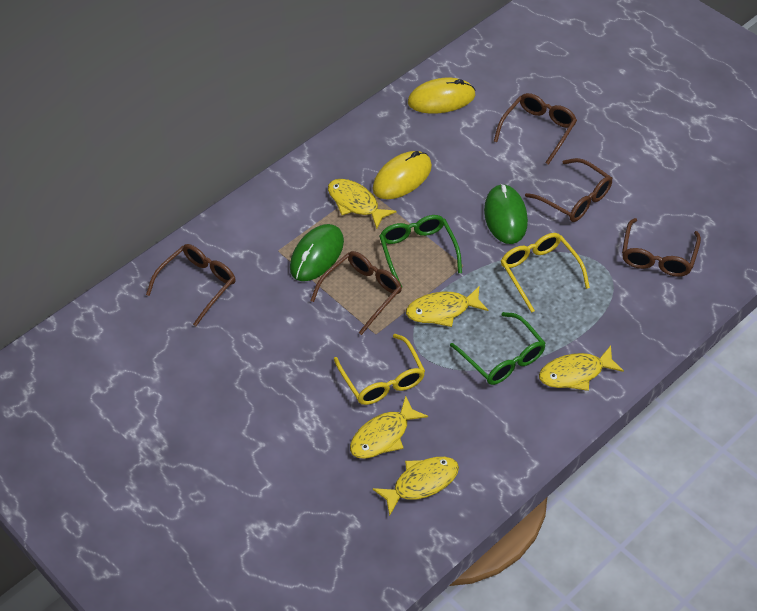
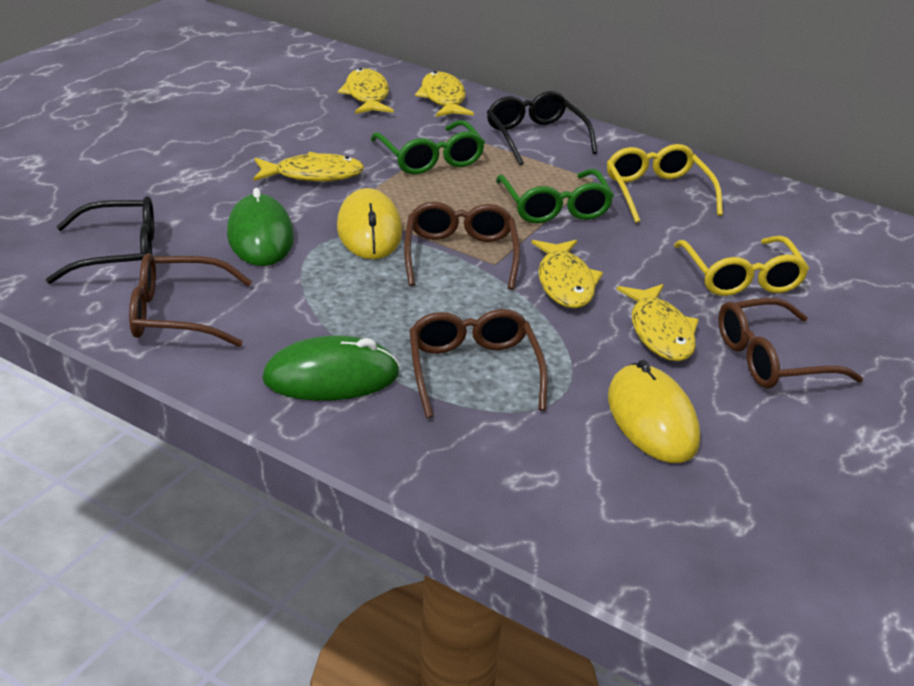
black glasses: 0 -> 2
brown glasses: 5 -> 4

